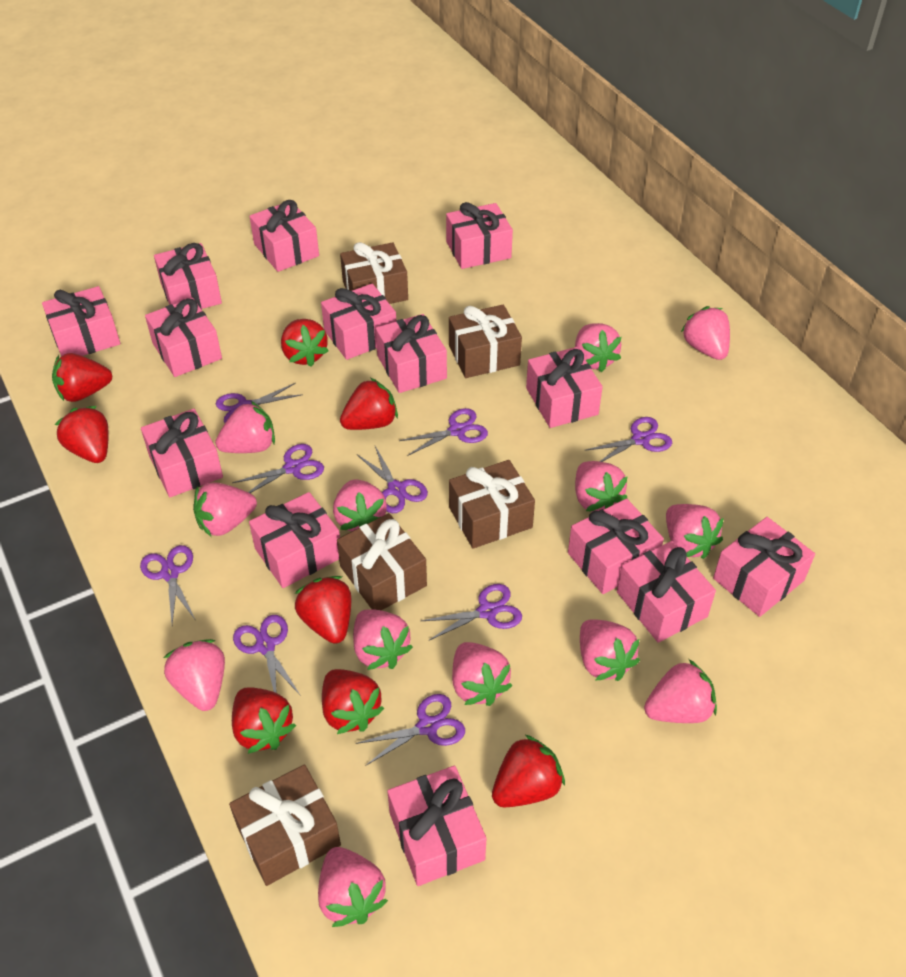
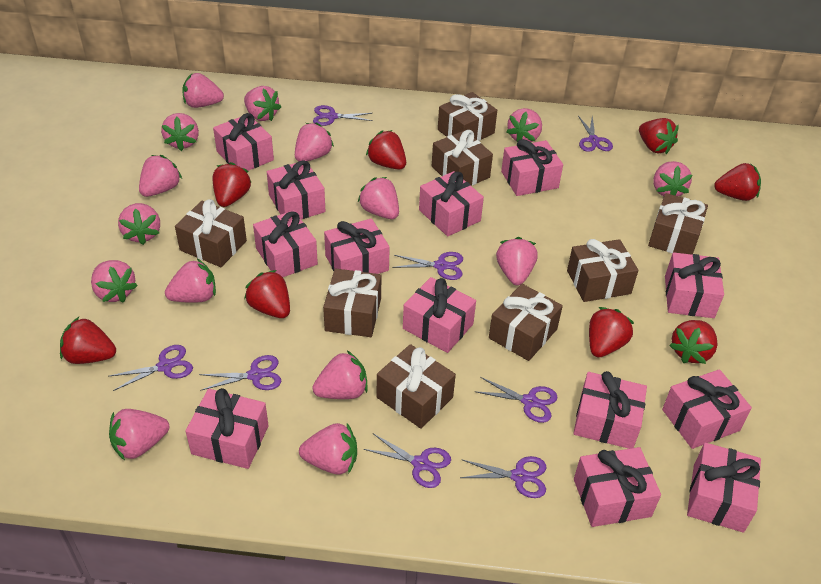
brown gift: 5 -> 8
pink gift: 14 -> 13
pink strawberry: 13 -> 15
purple scissors: 9 -> 8

